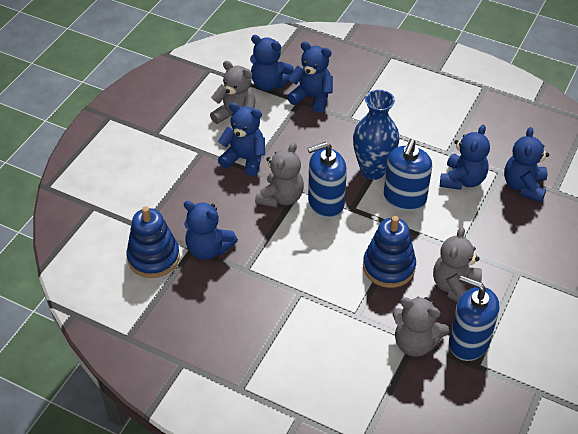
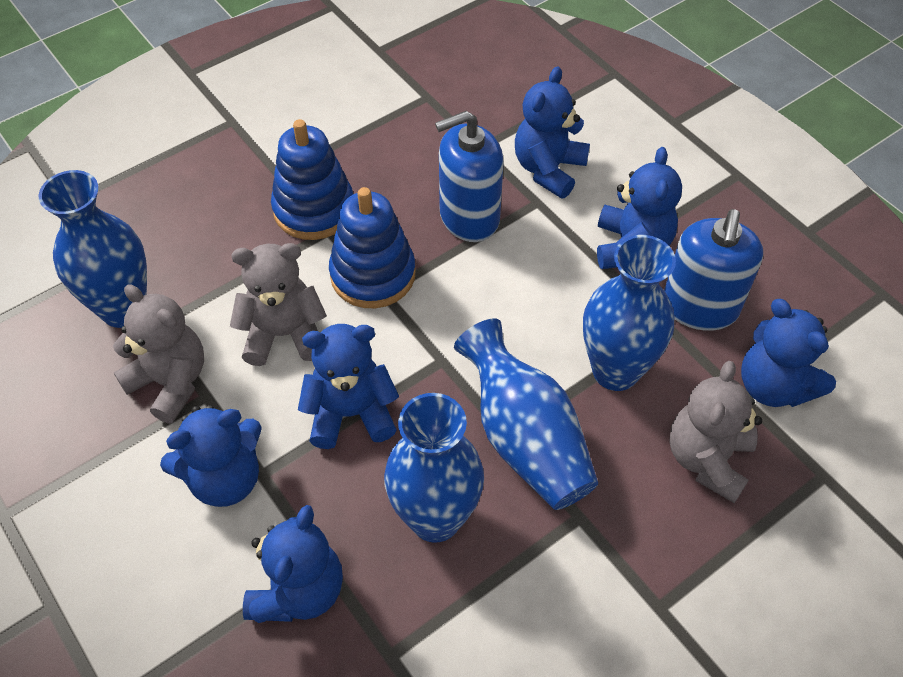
blue soap dispenser: 3 -> 2
blue vase: 1 -> 4
grey teddy bear: 4 -> 3

